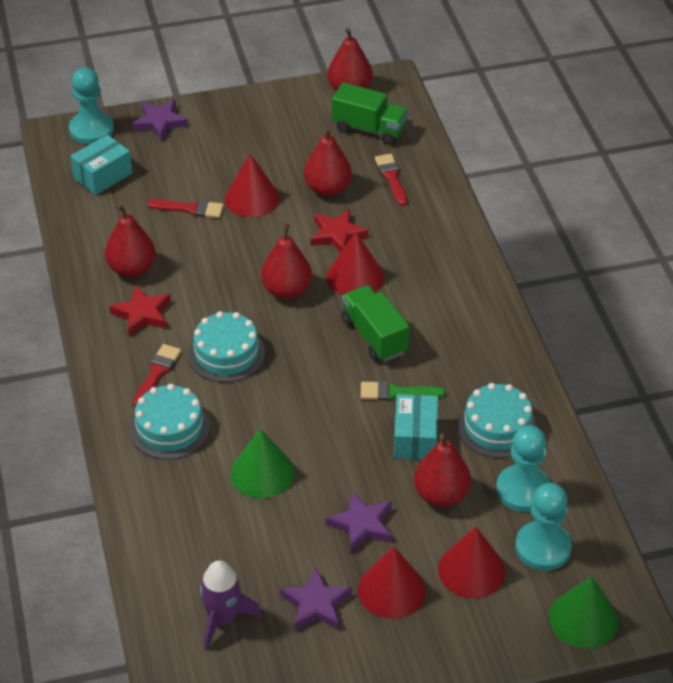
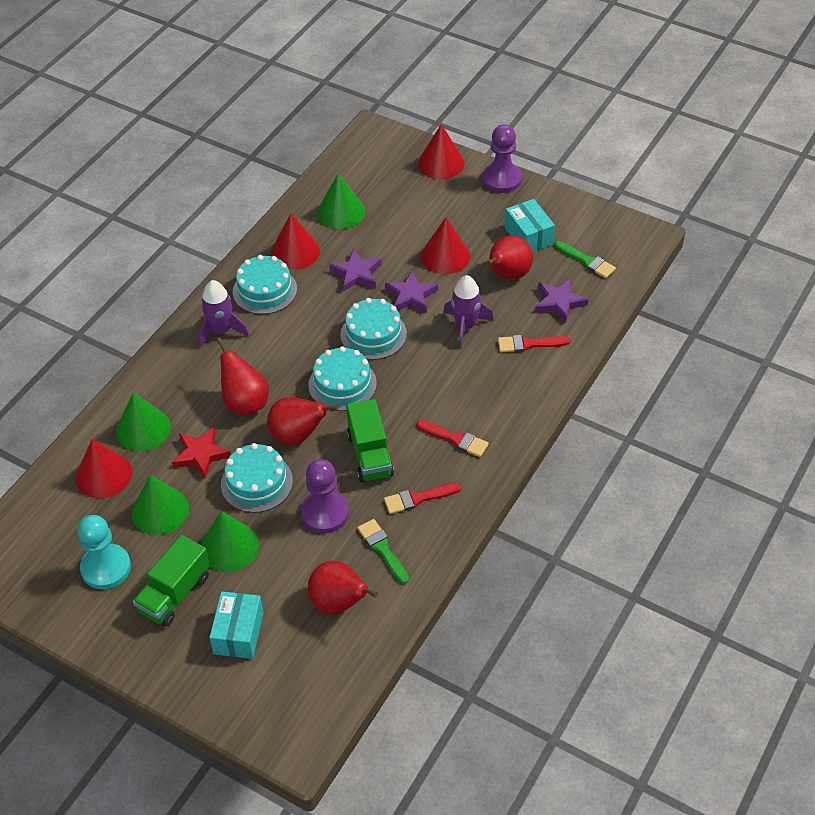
green brush: 1 -> 2
green cone: 2 -> 4
purple pawn: 0 -> 2
purple rocket: 1 -> 2
red pear: 5 -> 4
red star: 2 -> 1
turquoise cake: 3 -> 4
turquoise pawn: 3 -> 1

